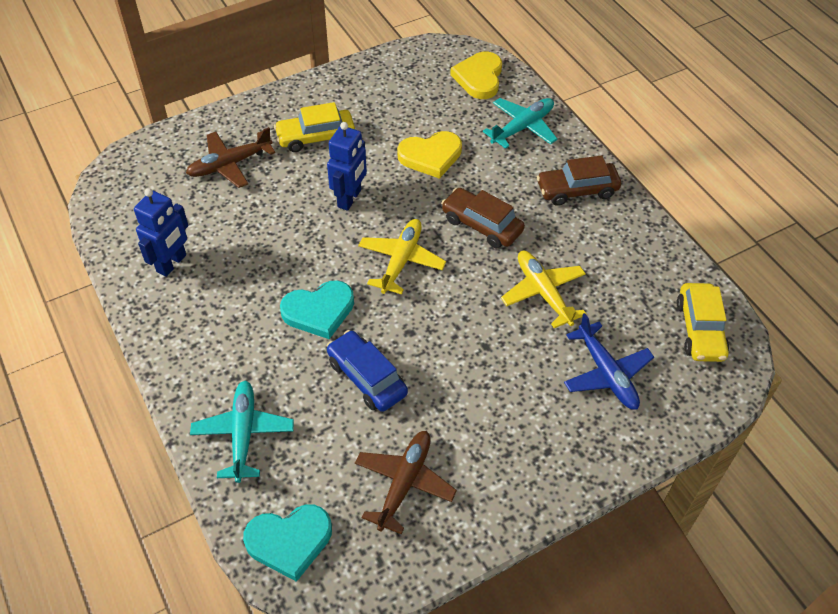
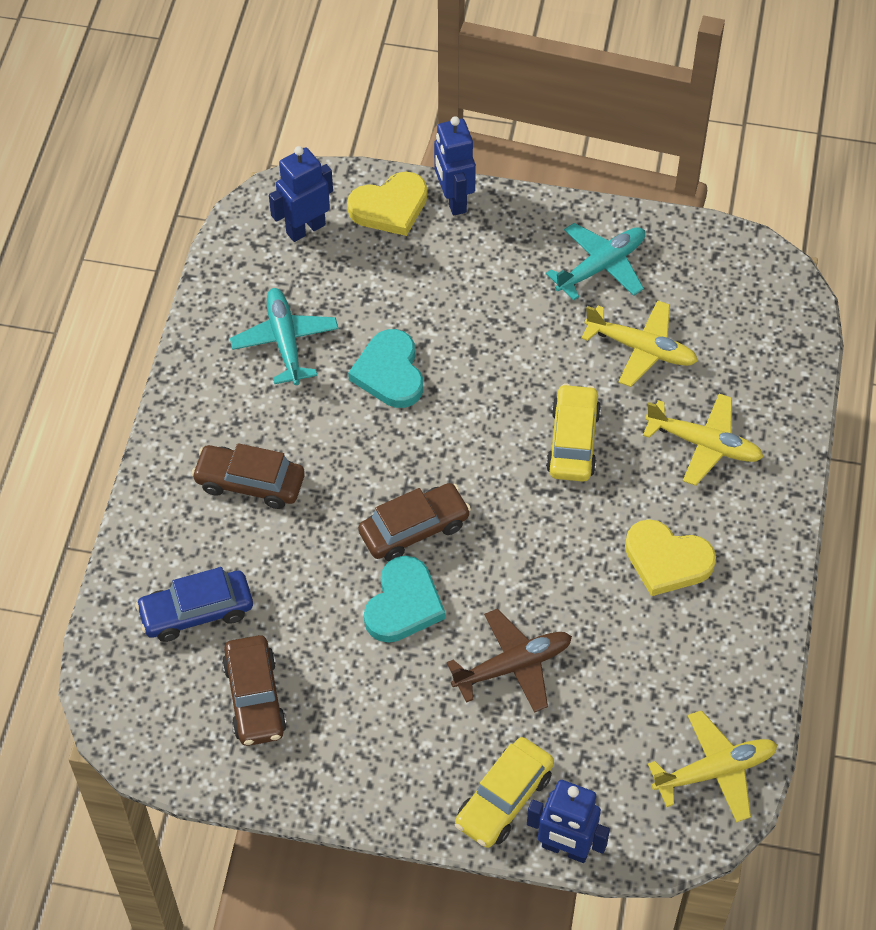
blue plane: 1 -> 0
blue robot: 2 -> 3
brown car: 2 -> 3
brown plane: 2 -> 1
yellow plane: 2 -> 3

